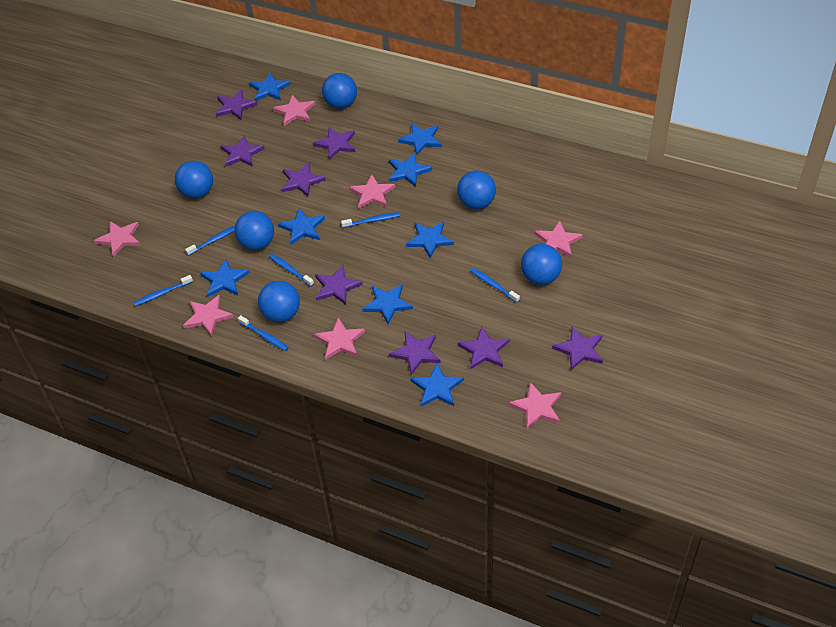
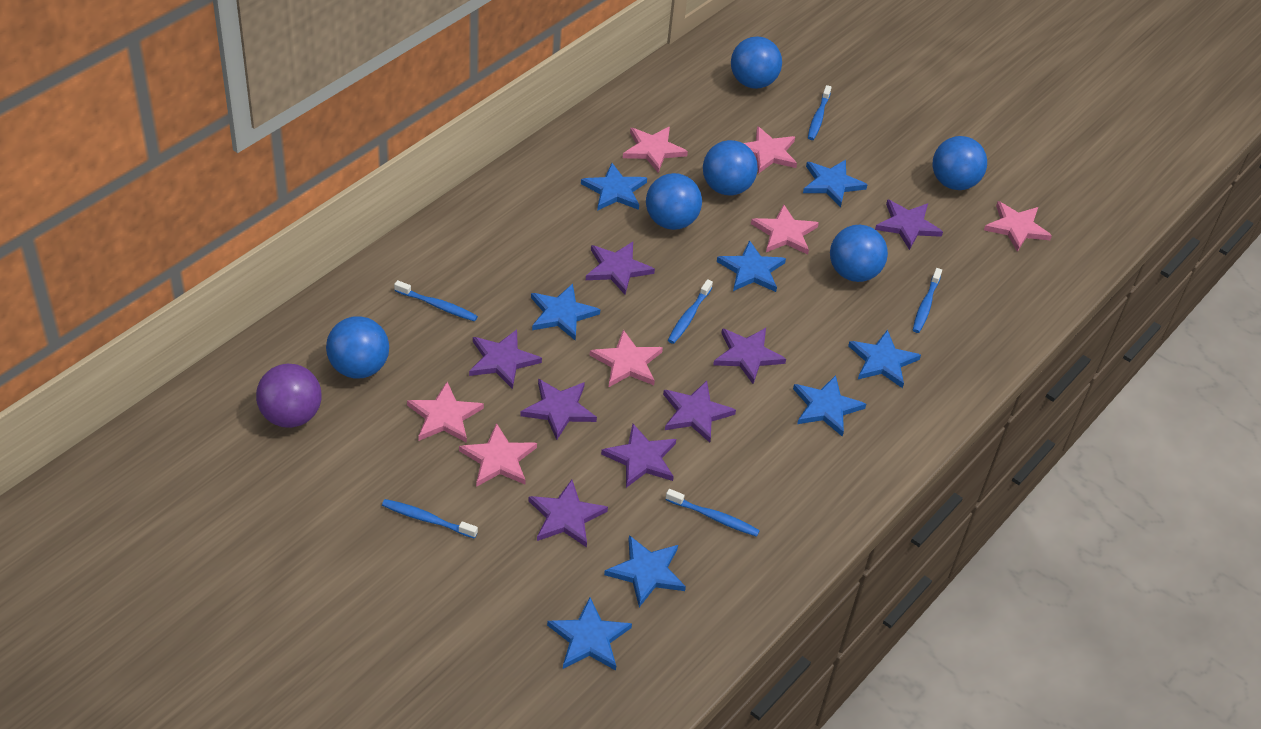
purple ball: 0 -> 1

